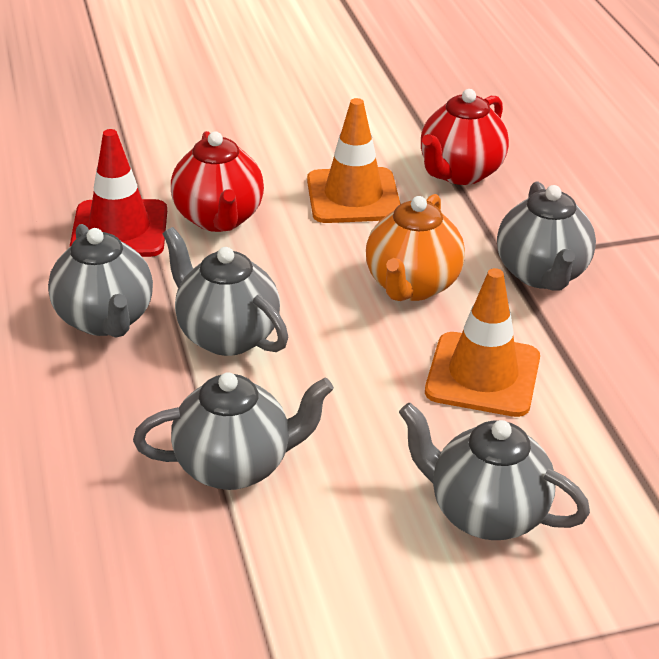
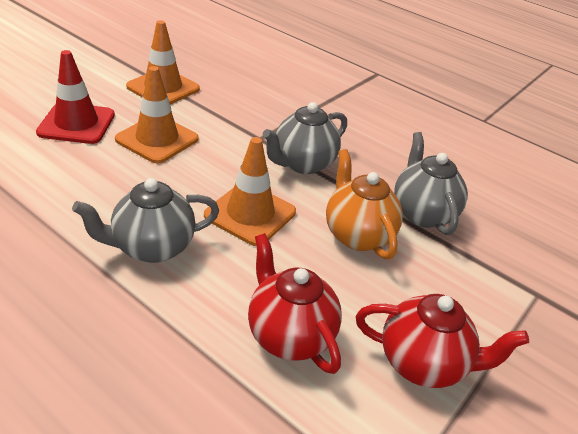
grey teapot: 5 -> 3
orange traffic cone: 2 -> 3

